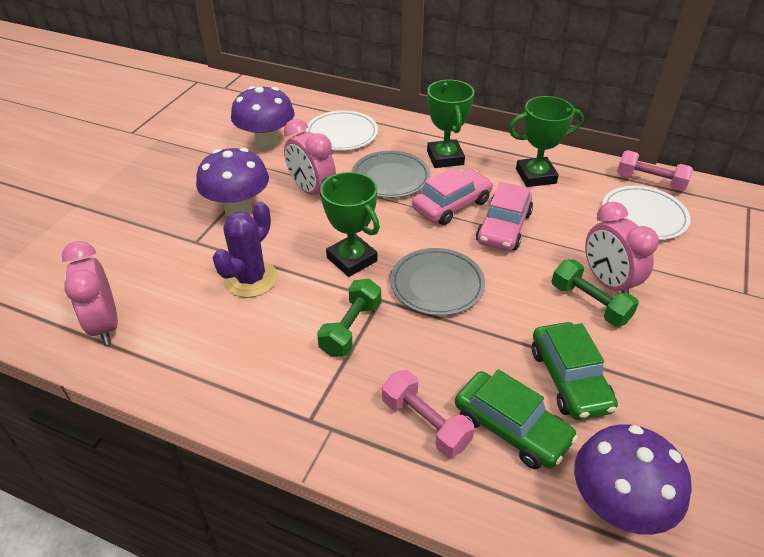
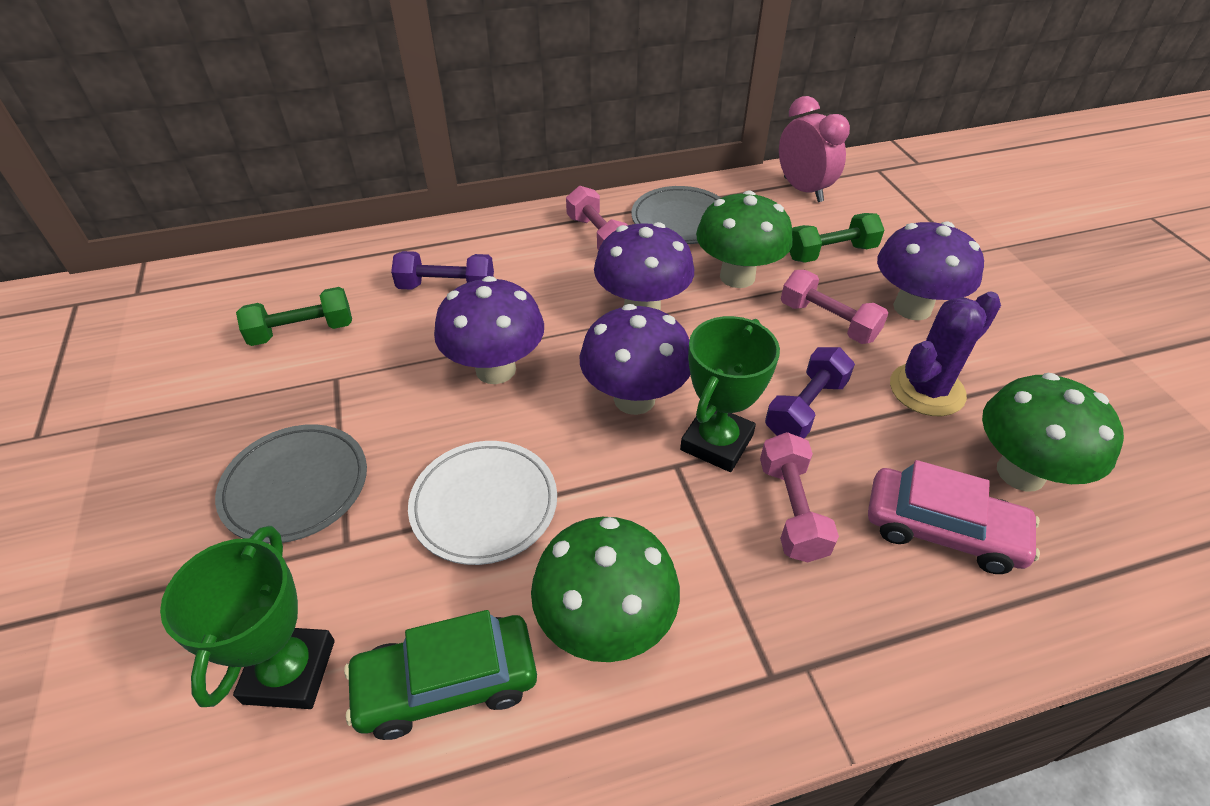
green car: 2 -> 1
green mushroom: 0 -> 3
green trophy: 3 -> 2
pink car: 2 -> 1
pink clock: 3 -> 1
pink dumbbell: 2 -> 3
purple dumbbell: 0 -> 2
purple mushroom: 3 -> 4
white plate: 2 -> 1

